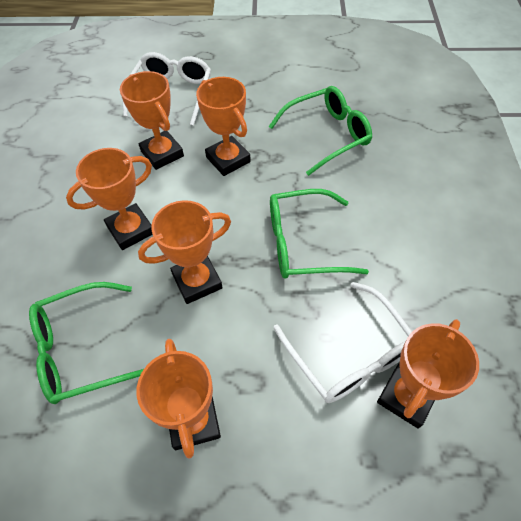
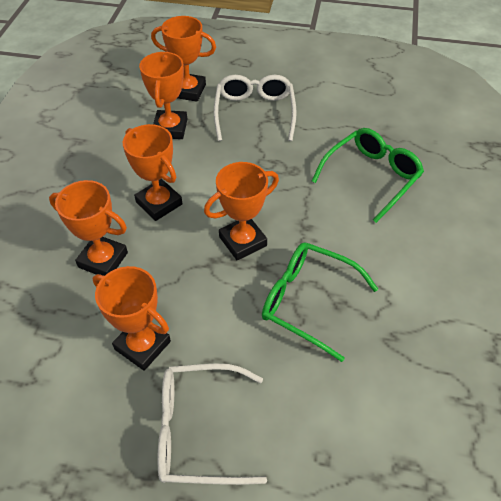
green glasses: 3 -> 2

